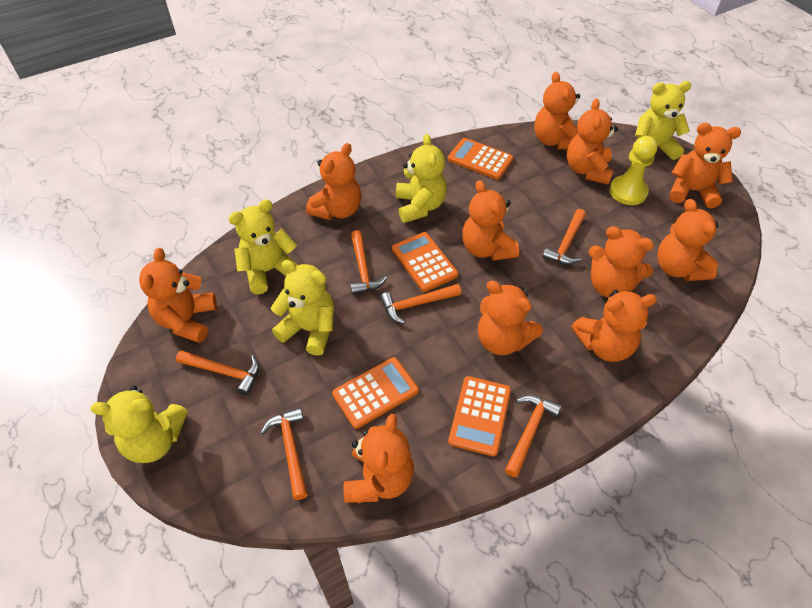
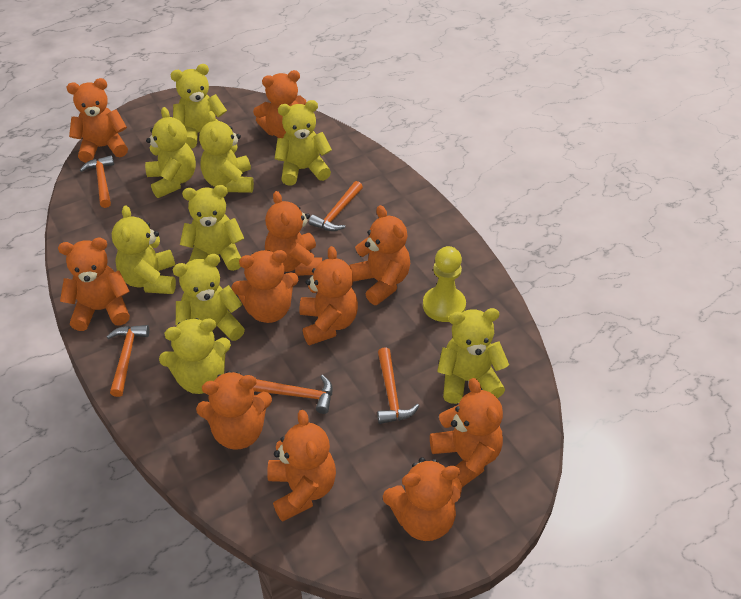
orange calculator: 4 -> 0
orange hammer: 6 -> 5
yellow teddy bear: 5 -> 9

